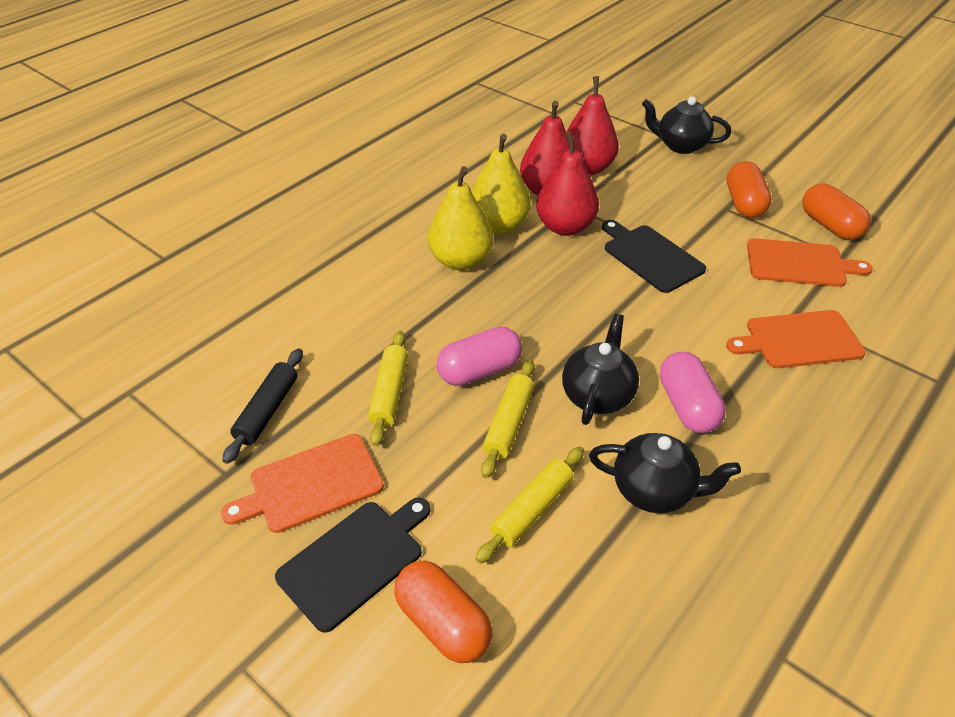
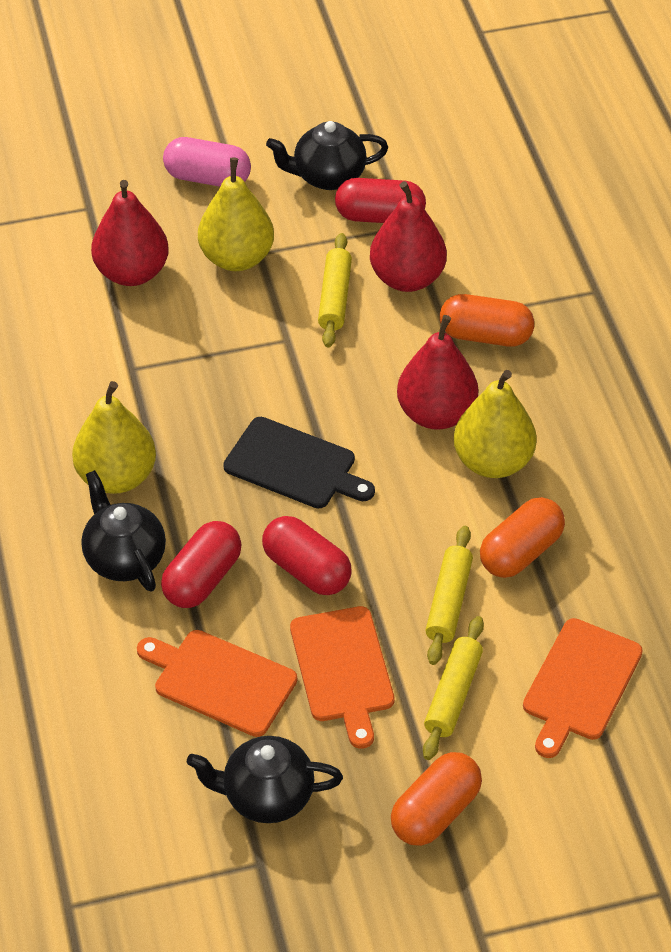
black cutting board: 2 -> 1
black rolling pin: 1 -> 0
pink capsule: 2 -> 1
red capsule: 0 -> 3
yellow pear: 2 -> 3

